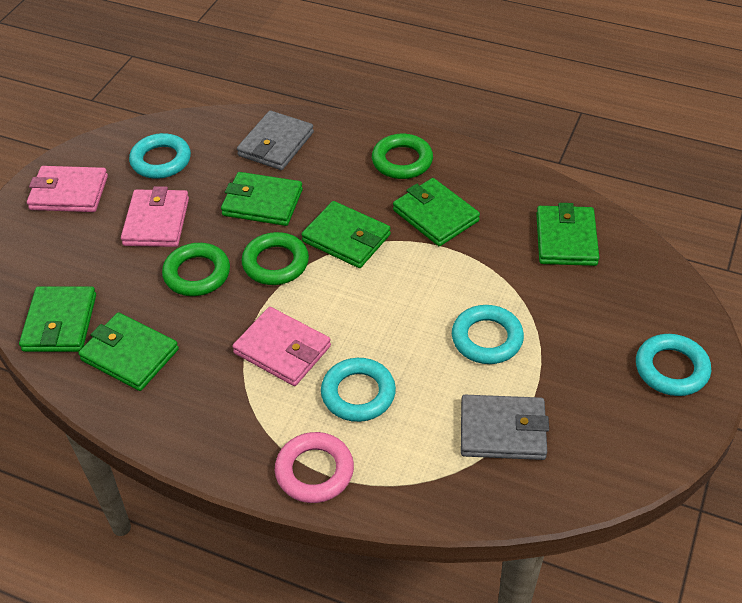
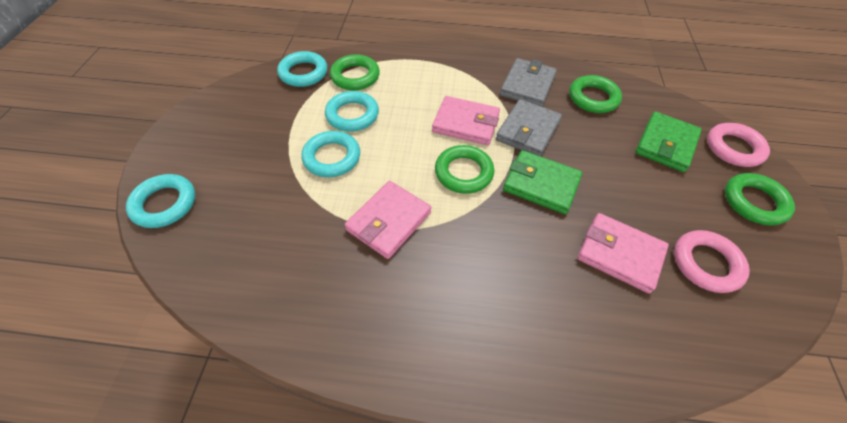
green ring: 3 -> 4
green wallet: 6 -> 2
pink ring: 1 -> 2

